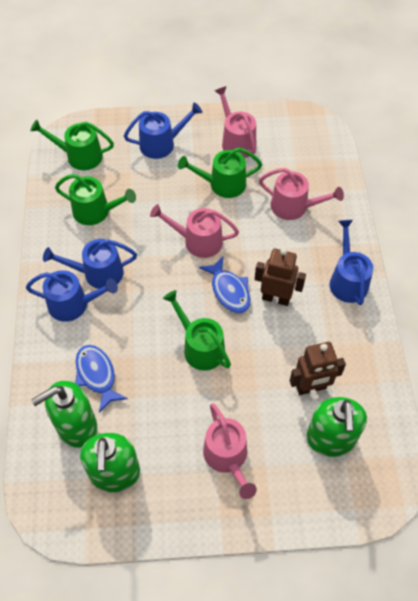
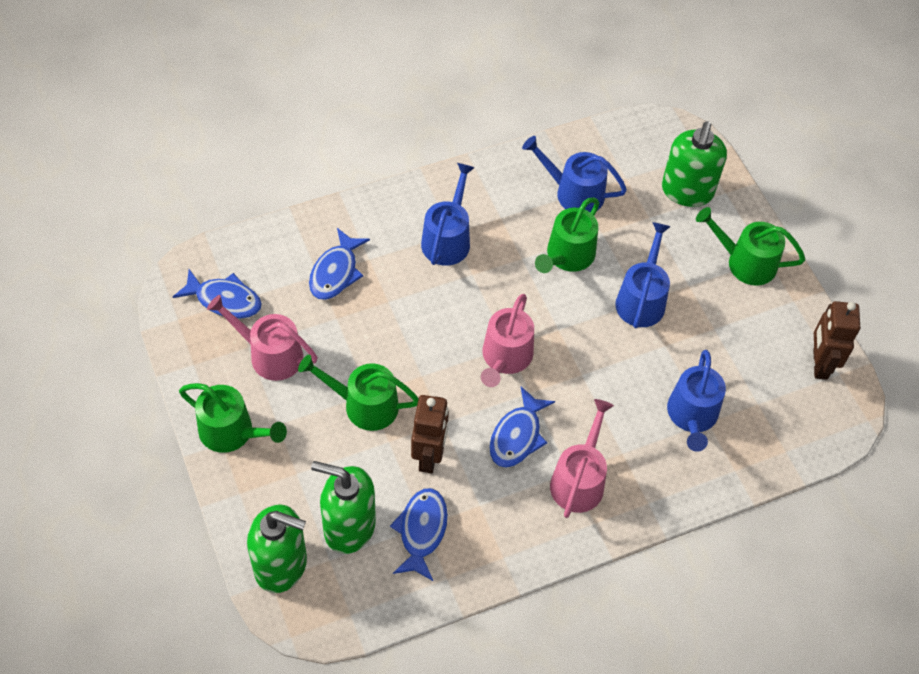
blue fish: 2 -> 4
pink watering can: 4 -> 3

